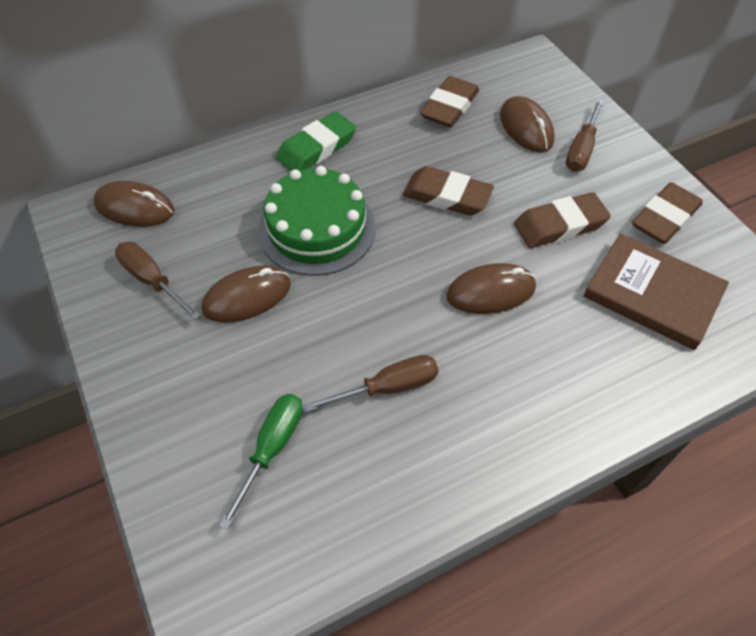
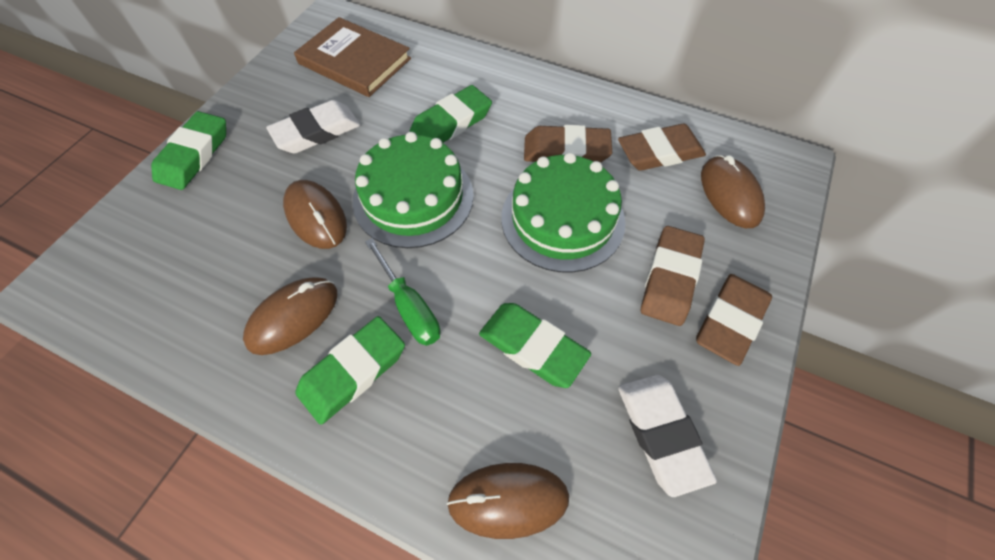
brown screwdriver: 3 -> 0
green cake: 1 -> 2
green eraser: 1 -> 4
white eraser: 0 -> 2

